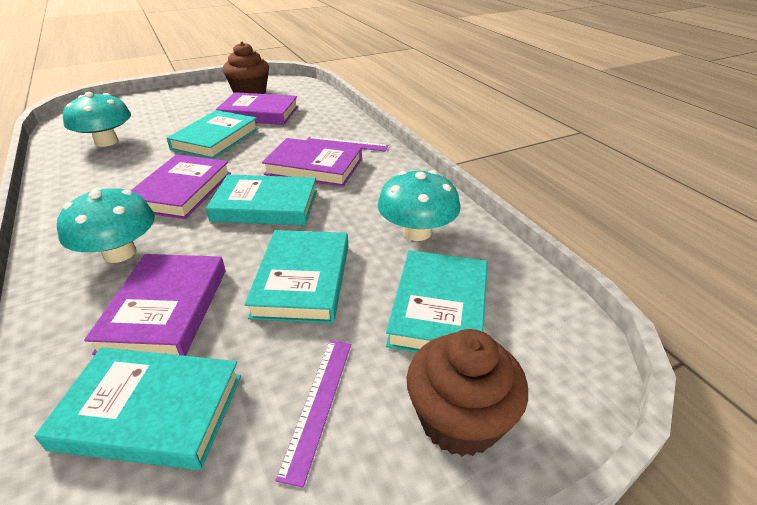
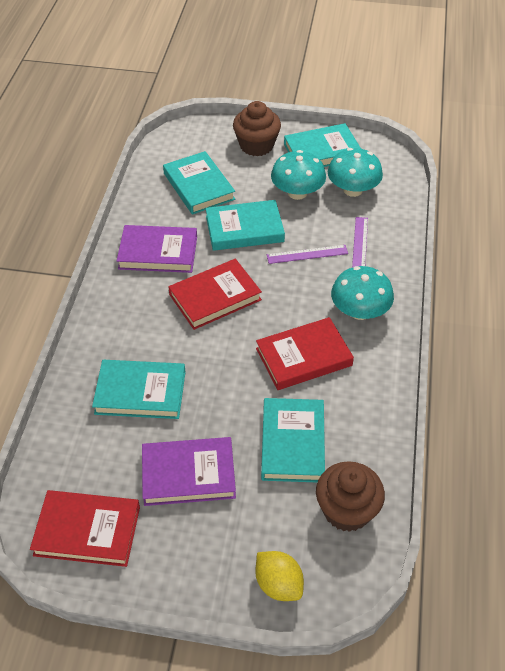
purple book: 4 -> 2
red book: 0 -> 3
yellow lemon: 0 -> 1

